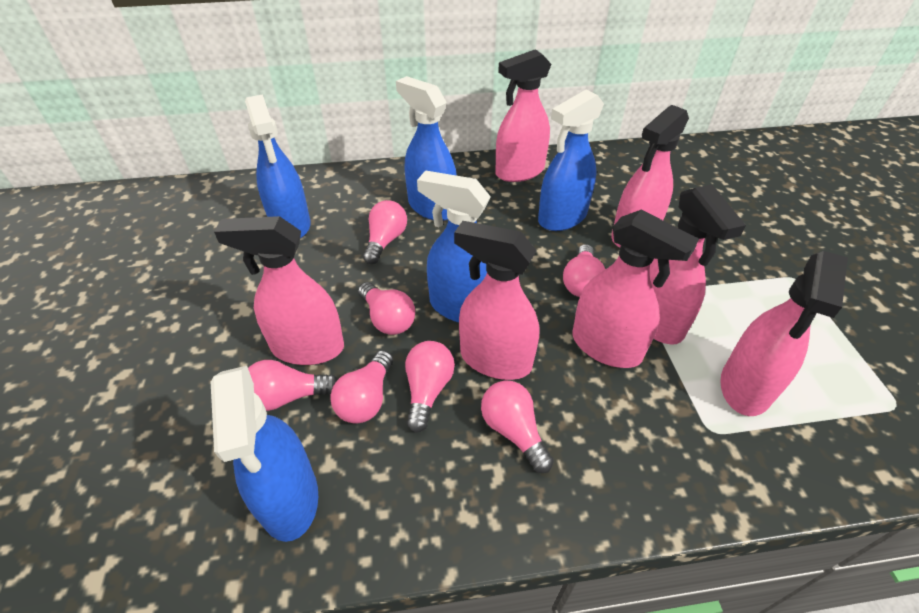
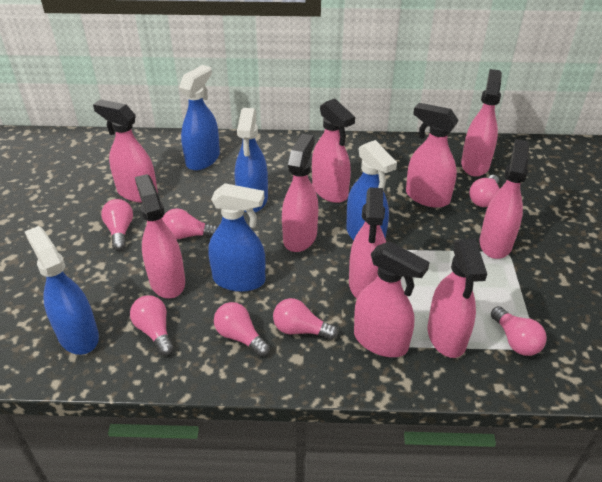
pink spray bottle: 7 -> 10

